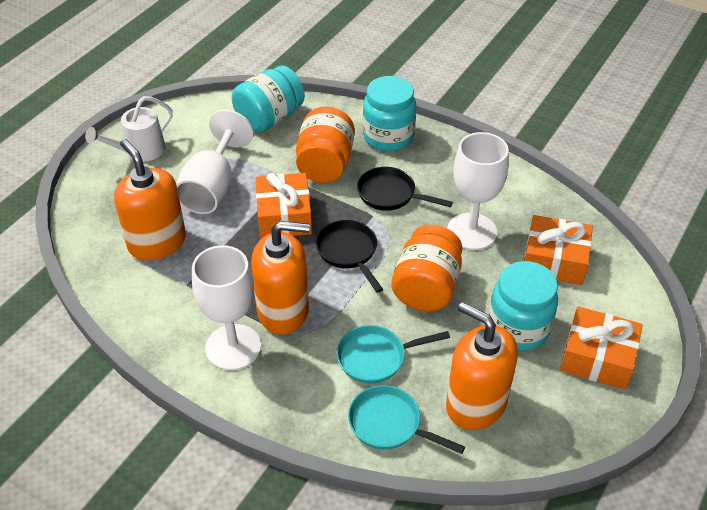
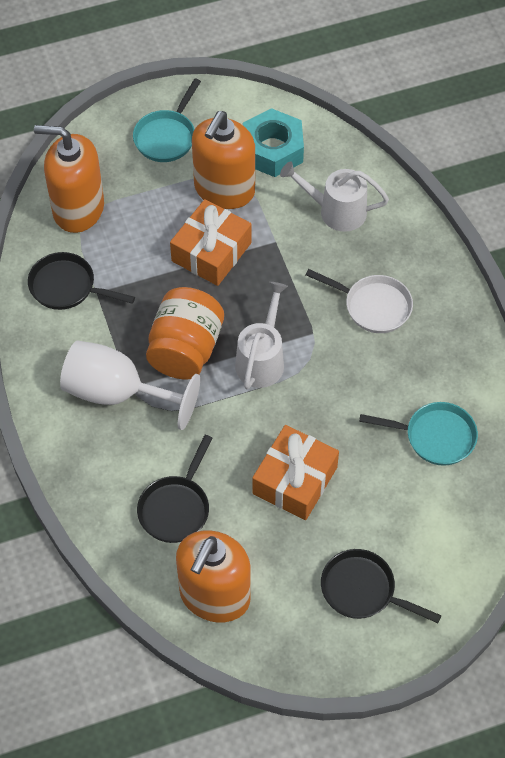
black pan: 2 -> 3
orange gift: 3 -> 2
orange jar: 2 -> 1
turquoise jar: 3 -> 0
turquoise nut: 0 -> 1
white goblet: 3 -> 1
white pan: 0 -> 1
white watering can: 1 -> 2

